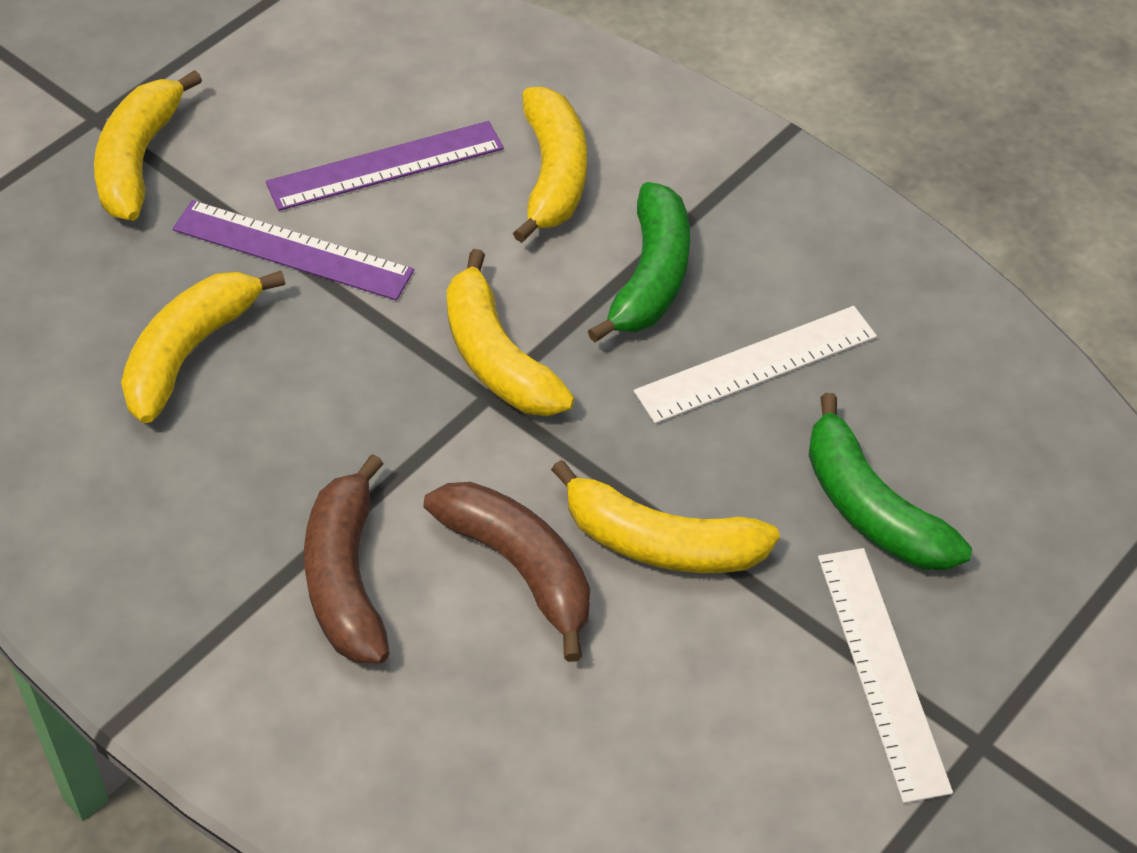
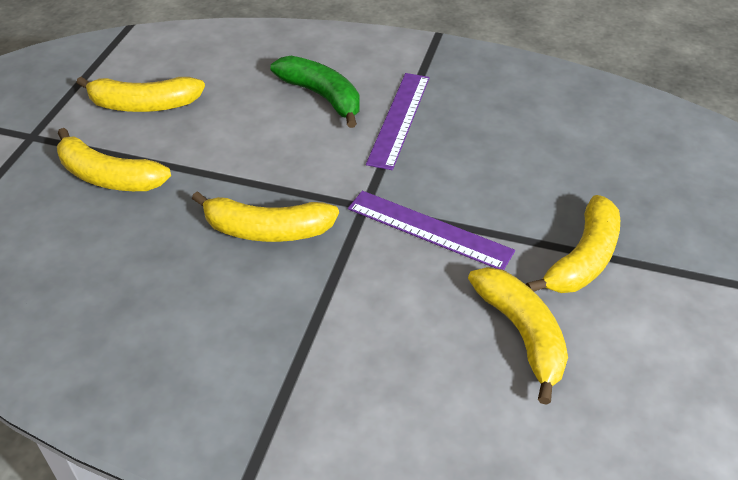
brown banana: 2 -> 0
green banana: 2 -> 1
white ruler: 2 -> 0

